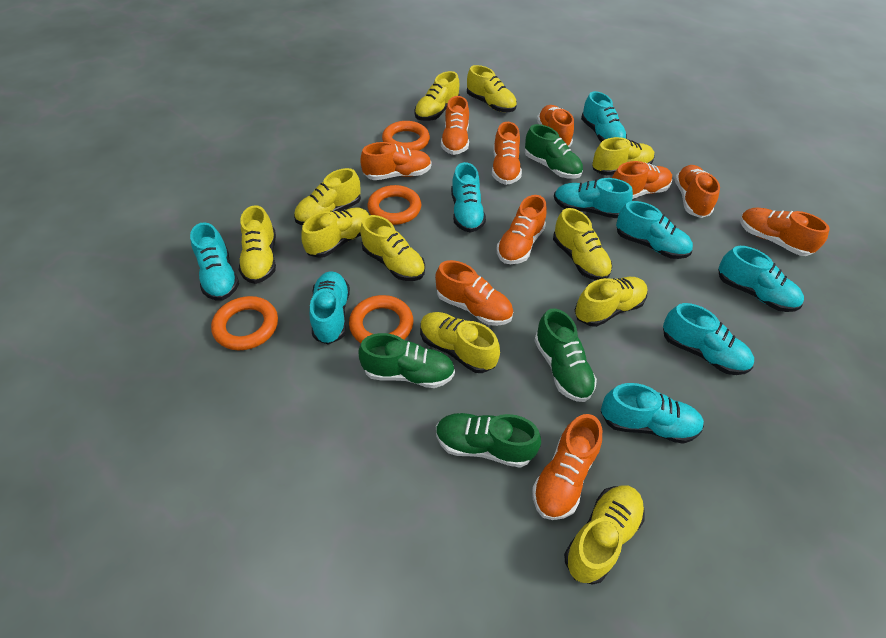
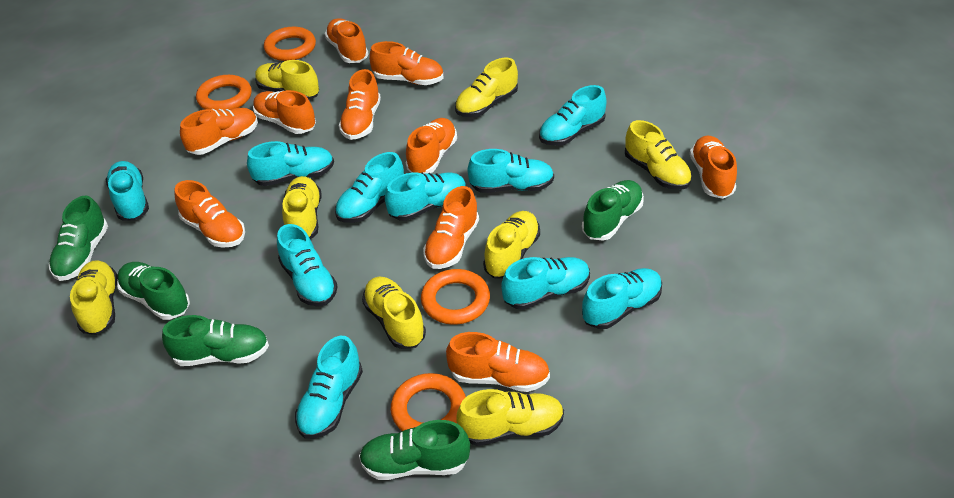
green shoe: 4 -> 5
turquoise shoe: 9 -> 10
yellow shoe: 11 -> 8

